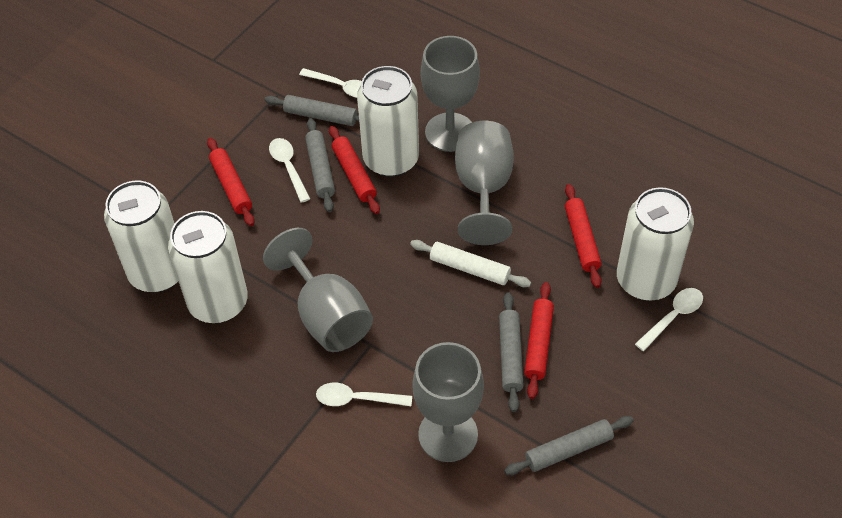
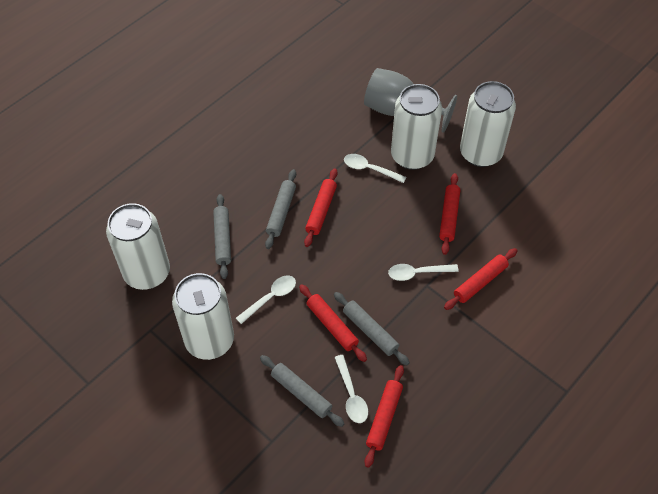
grey goblet: 4 -> 1
red rolling pin: 4 -> 5
white rolling pin: 1 -> 0

